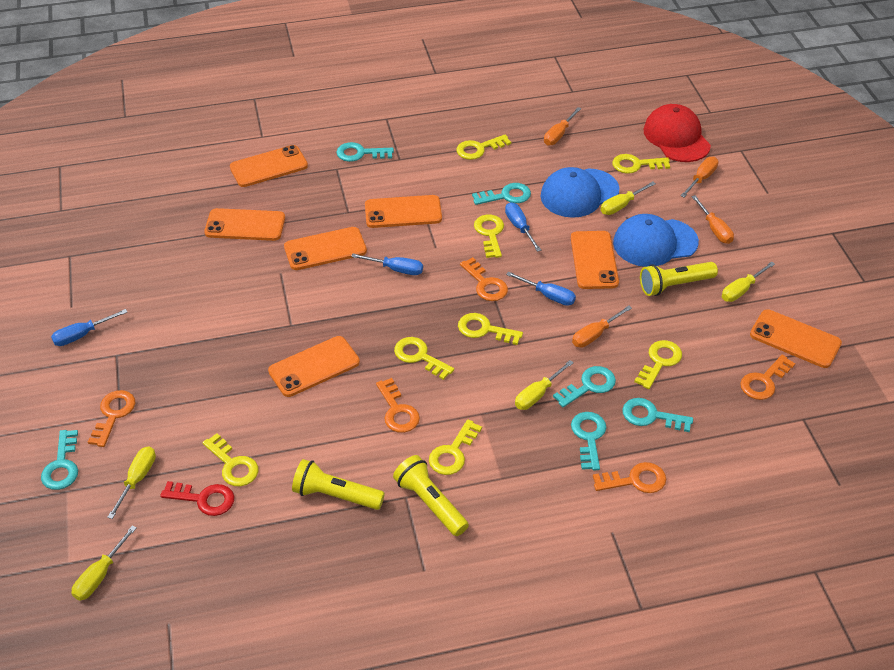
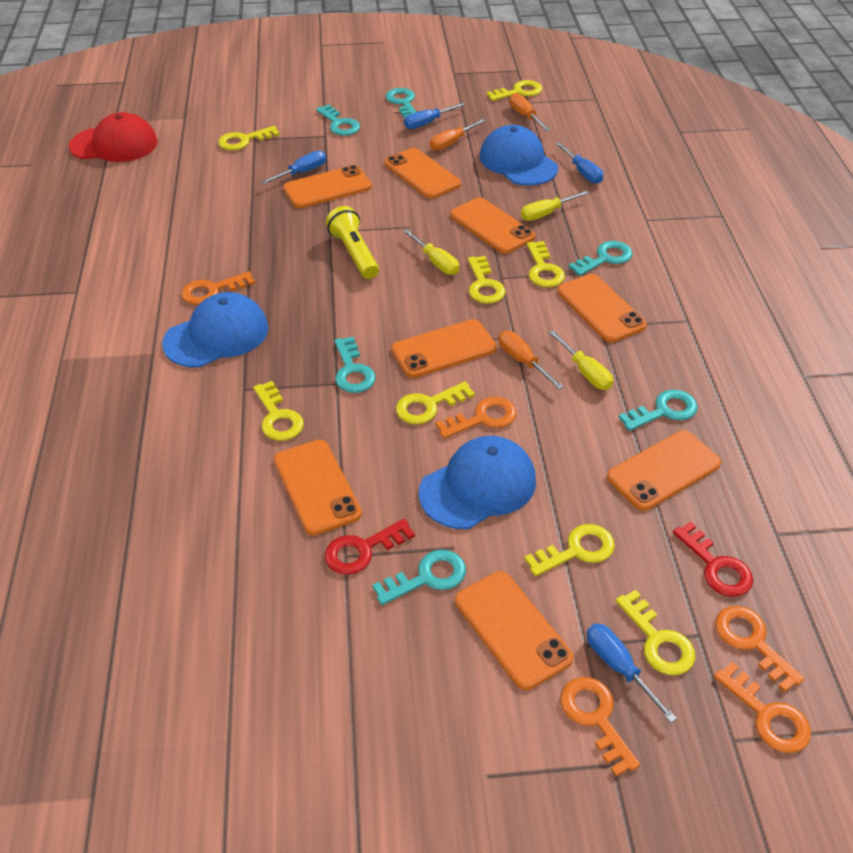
blue cap: 2 -> 3
orange phone: 7 -> 8
orange screwdriver: 4 -> 3
red key: 1 -> 2
yellow flashlight: 3 -> 1
yellow screwdriver: 5 -> 3

